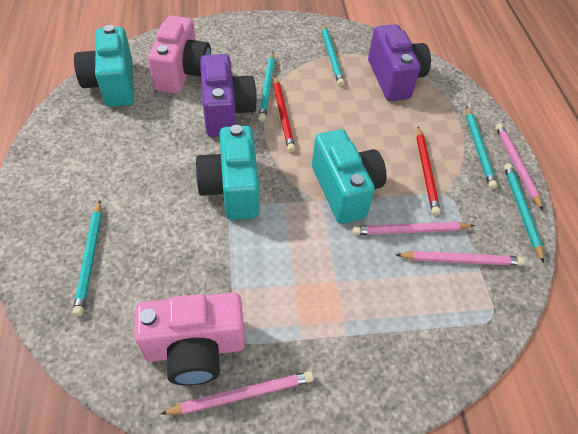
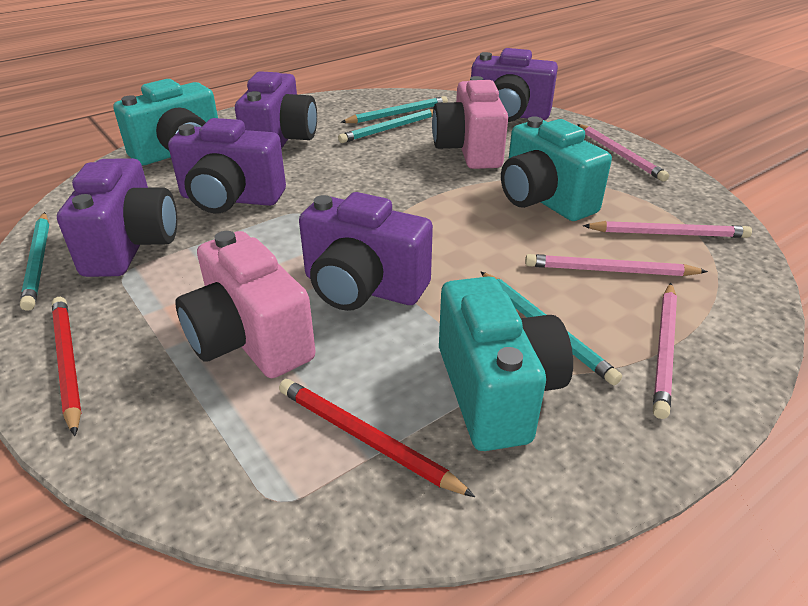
purple camera: 2 -> 5
turquoise pencil: 5 -> 4

